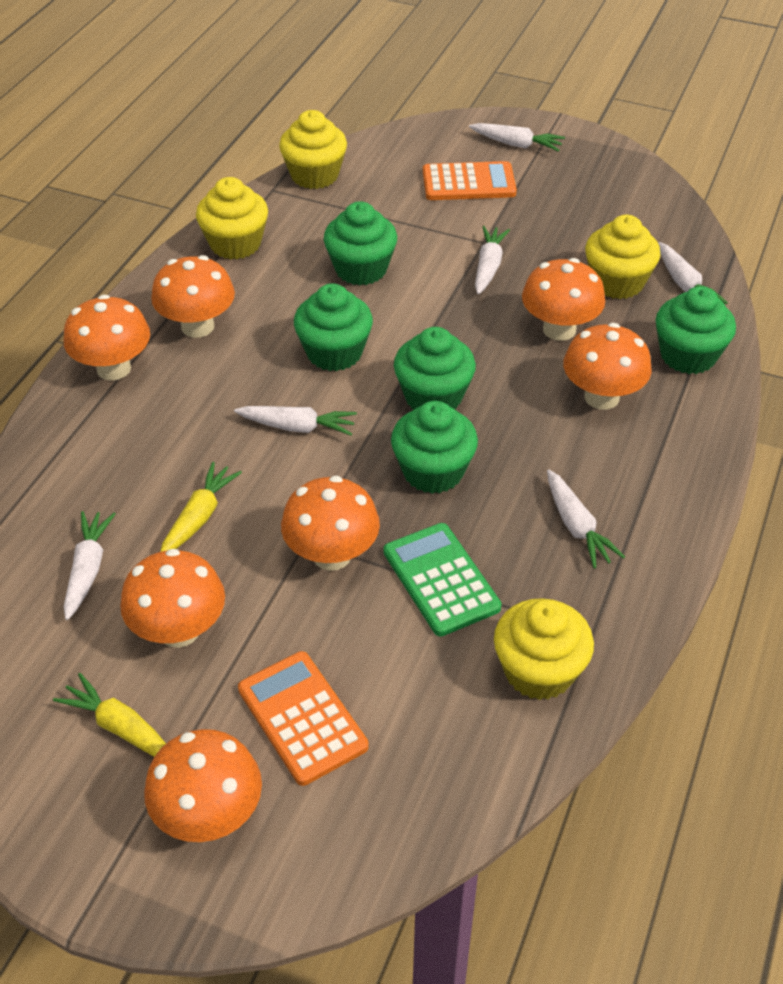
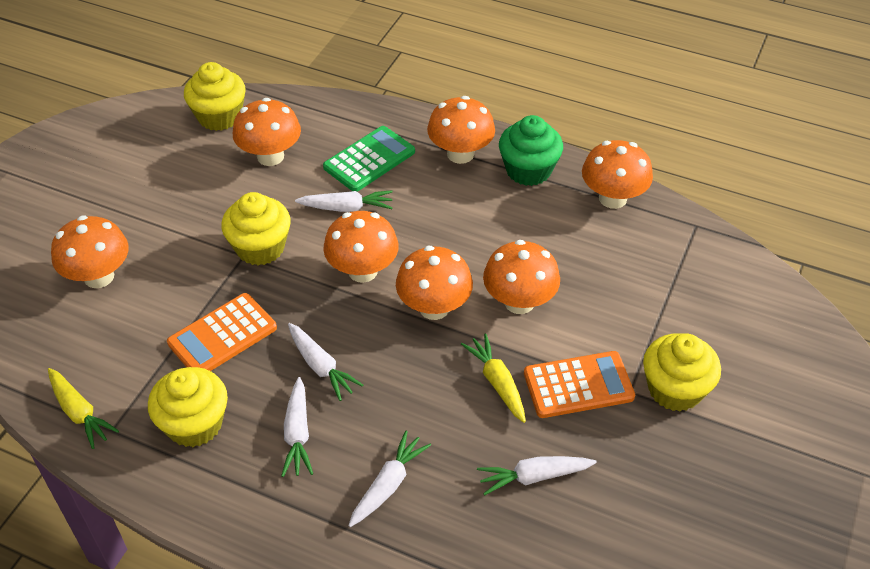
green cupcake: 5 -> 1
white carrot: 6 -> 5

